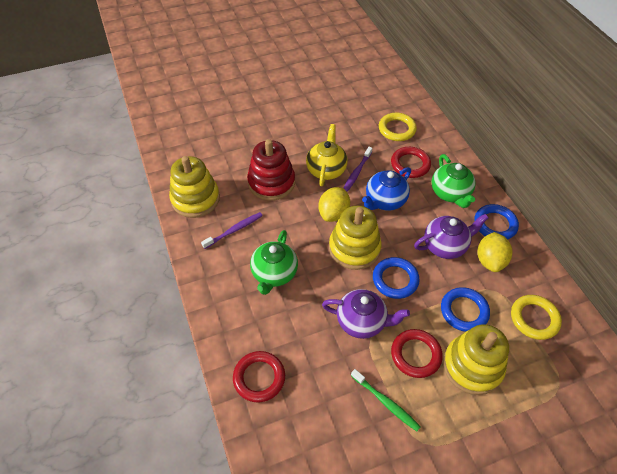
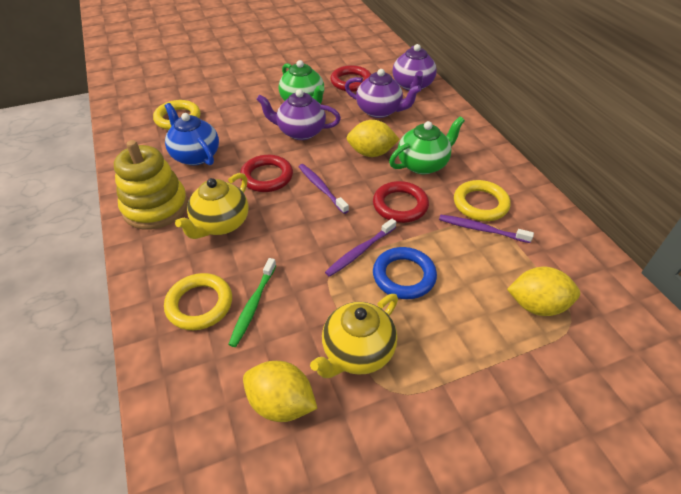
blue ring: 3 -> 1
purple teapot: 2 -> 3
purple toothbrush: 2 -> 3
red stacking toy: 1 -> 0
yellow lemon: 2 -> 3
yellow ring: 2 -> 3
yellow stacking toy: 3 -> 1
yellow teapot: 1 -> 2

